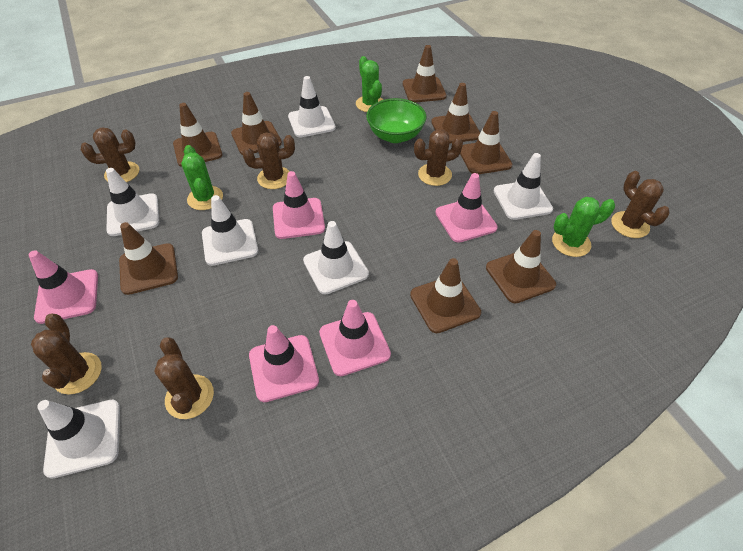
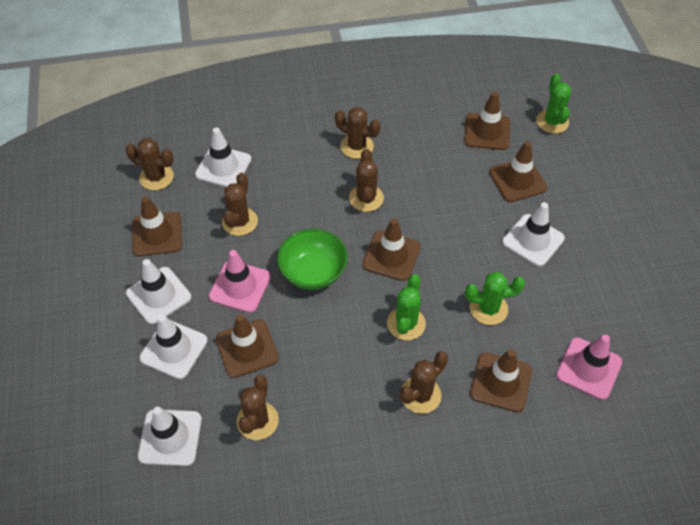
brown traffic cone: 8 -> 6
pink traffic cone: 5 -> 2
white traffic cone: 6 -> 5

